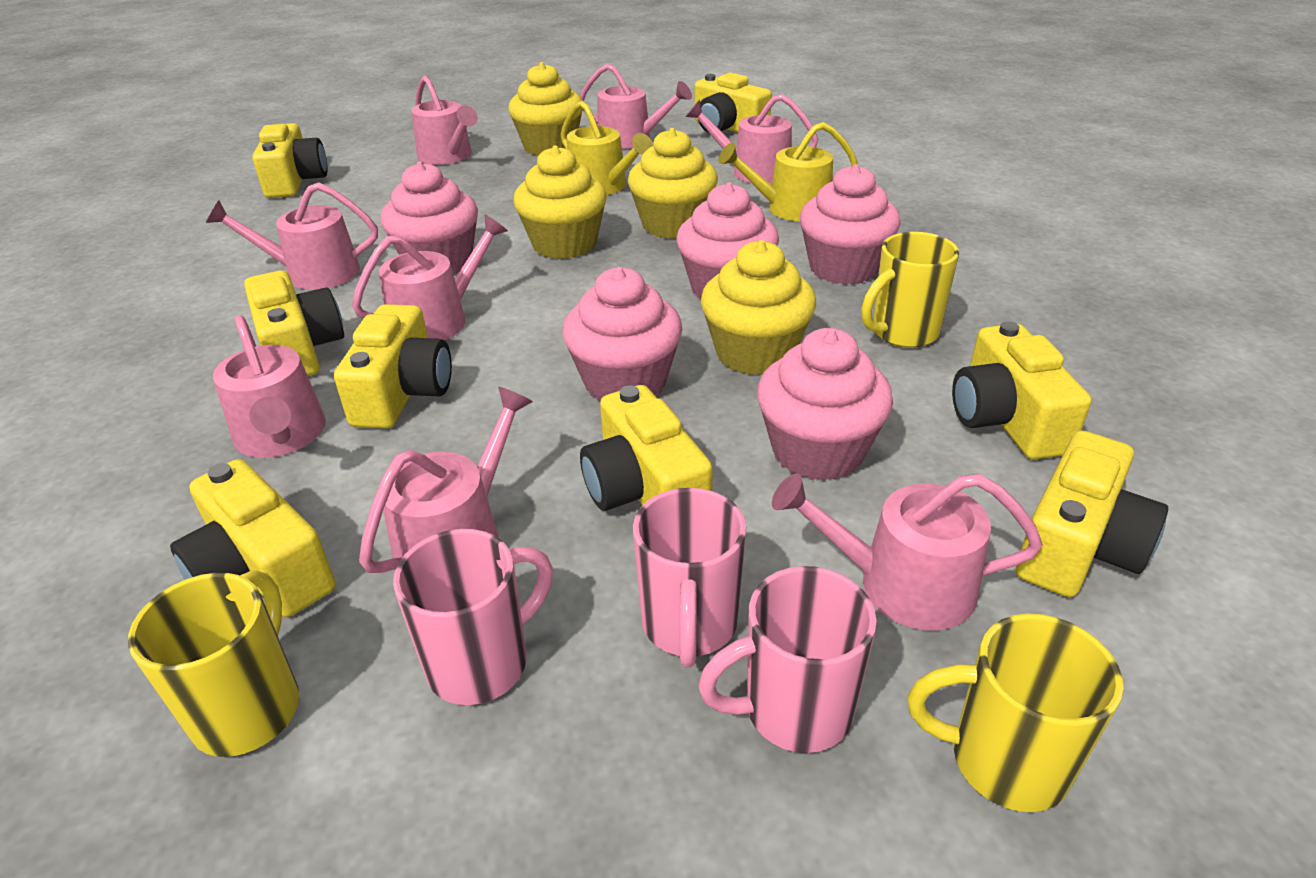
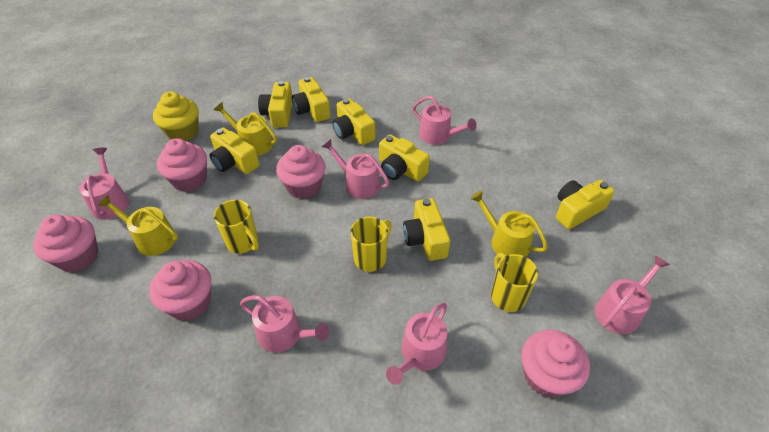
pink mug: 3 -> 0
pink watering can: 8 -> 6
yellow camera: 8 -> 7
yellow cupcake: 4 -> 1
yellow watering can: 2 -> 3

